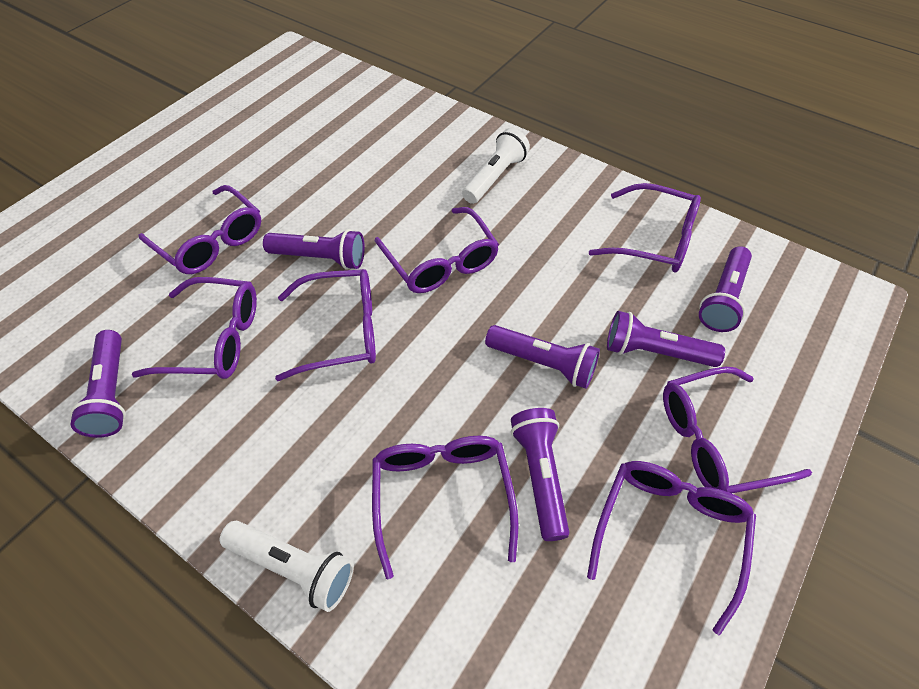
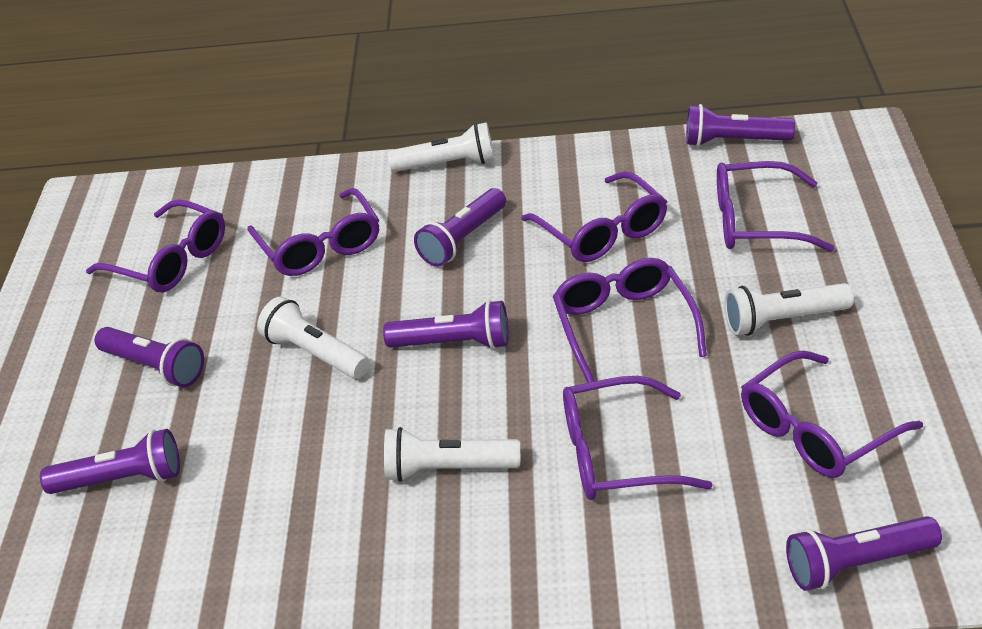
purple glasses: 8 -> 7
white flashlight: 2 -> 4

